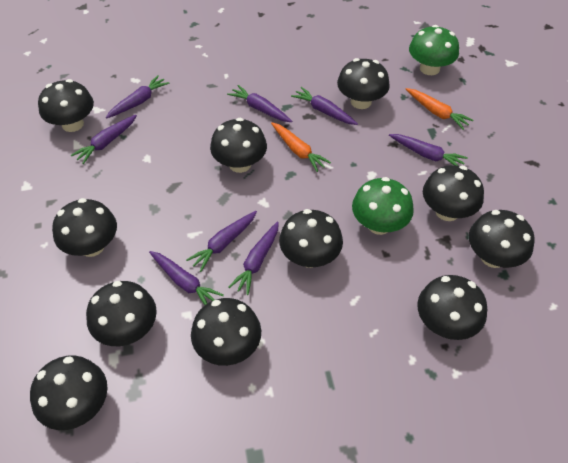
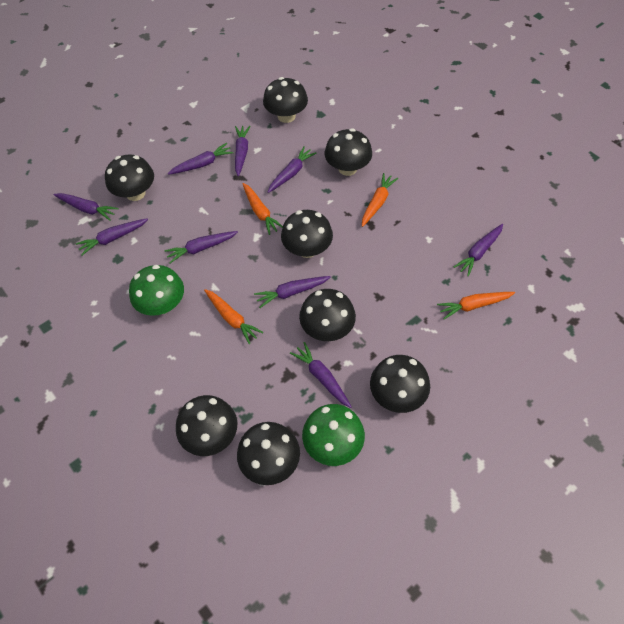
black mushroom: 11 -> 8
orange carrot: 2 -> 4
purple carrot: 8 -> 9

